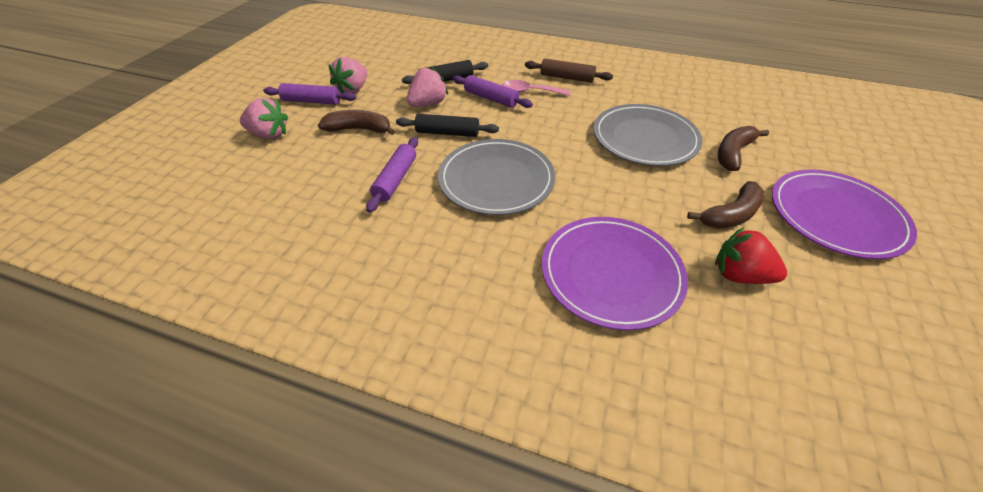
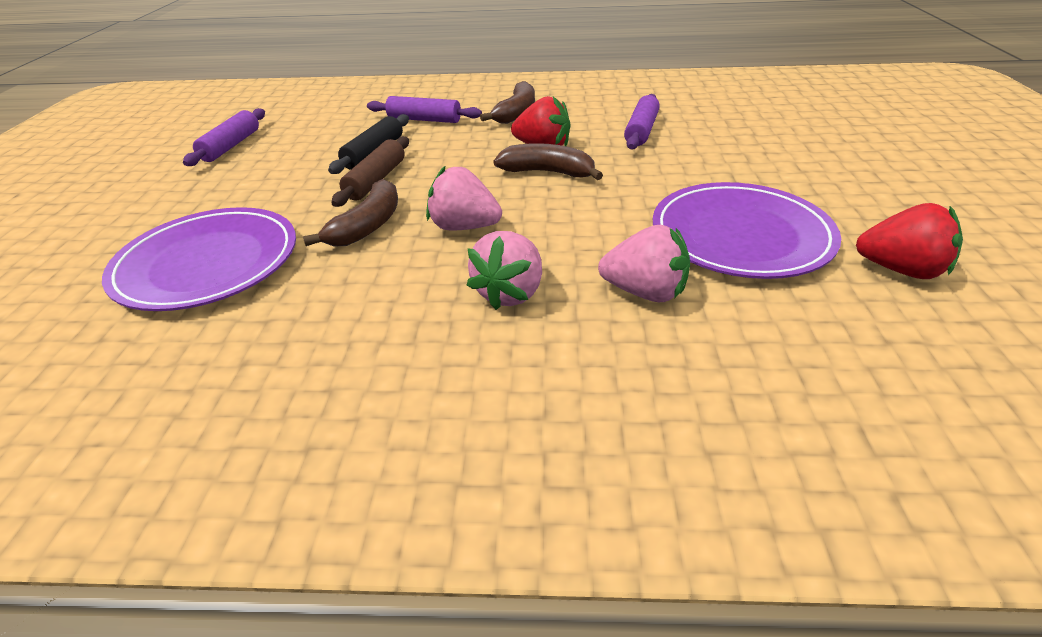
black rolling pin: 2 -> 1
grey plate: 2 -> 0
pink spoon: 1 -> 0
red strawberry: 1 -> 2

